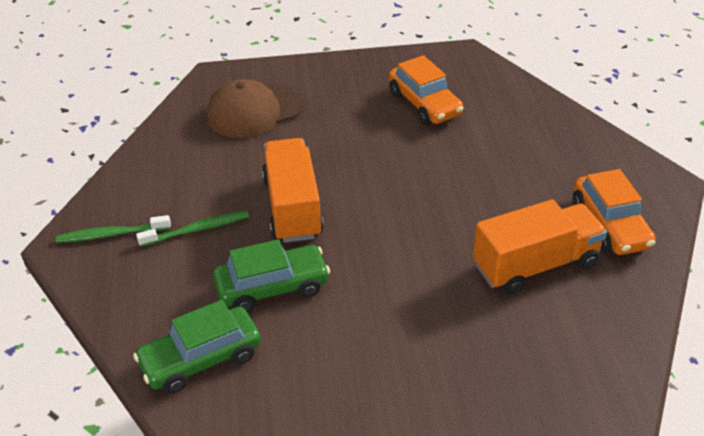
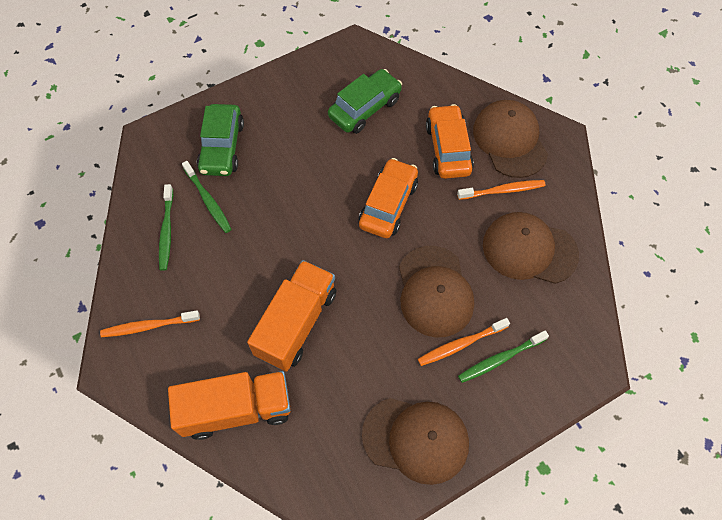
brown cap: 1 -> 4
green toothbrush: 2 -> 3
orange toothbrush: 0 -> 3

